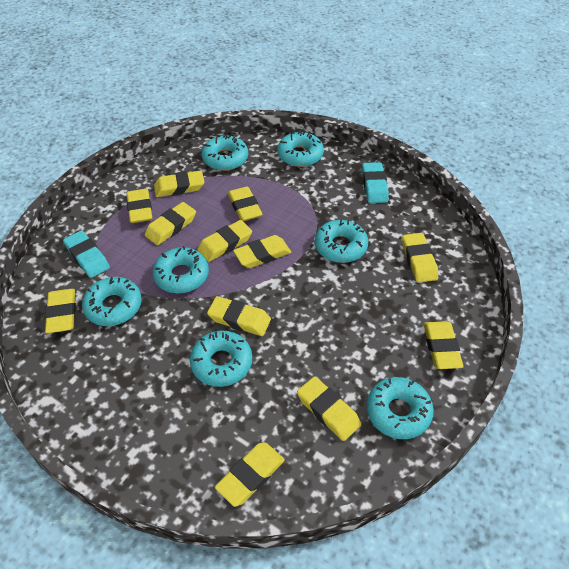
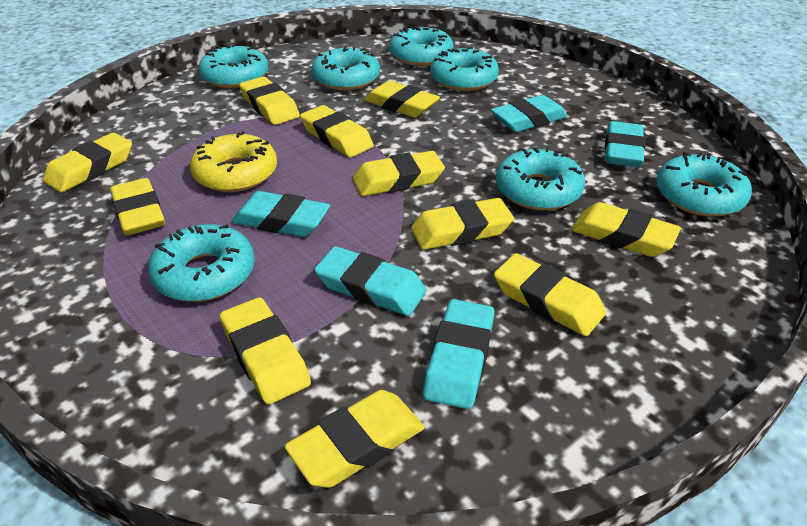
turquoise eraser: 2 -> 5
yellow donut: 0 -> 1
yellow eraser: 12 -> 11

